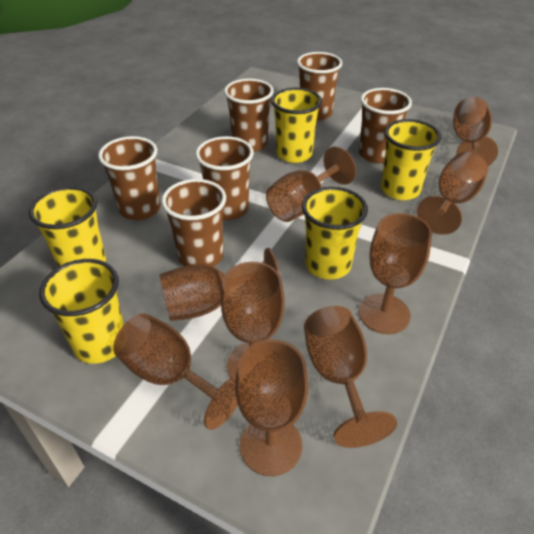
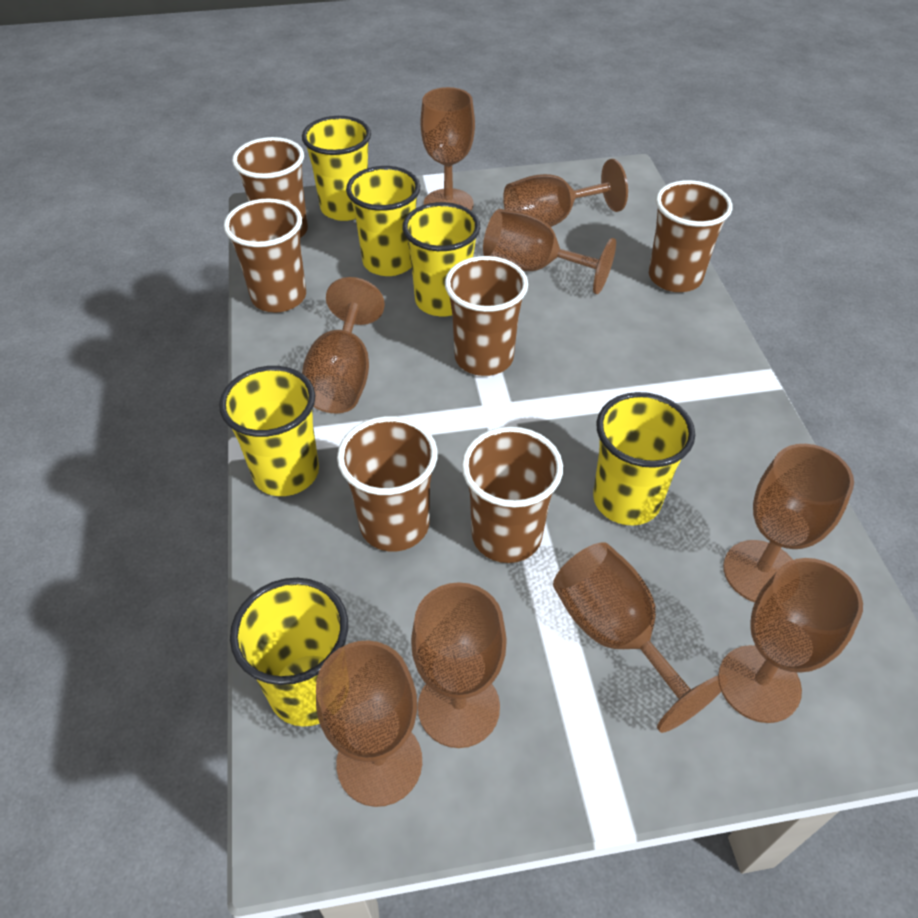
yellow cup: 5 -> 6

